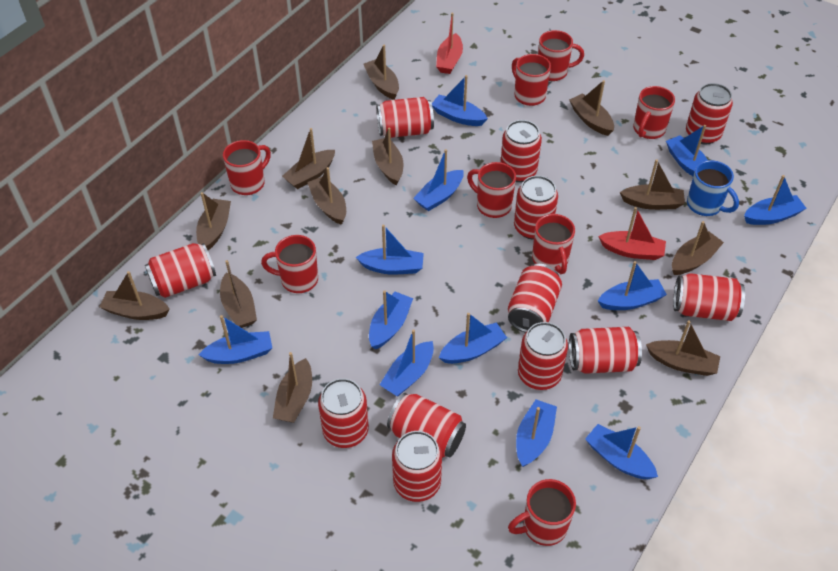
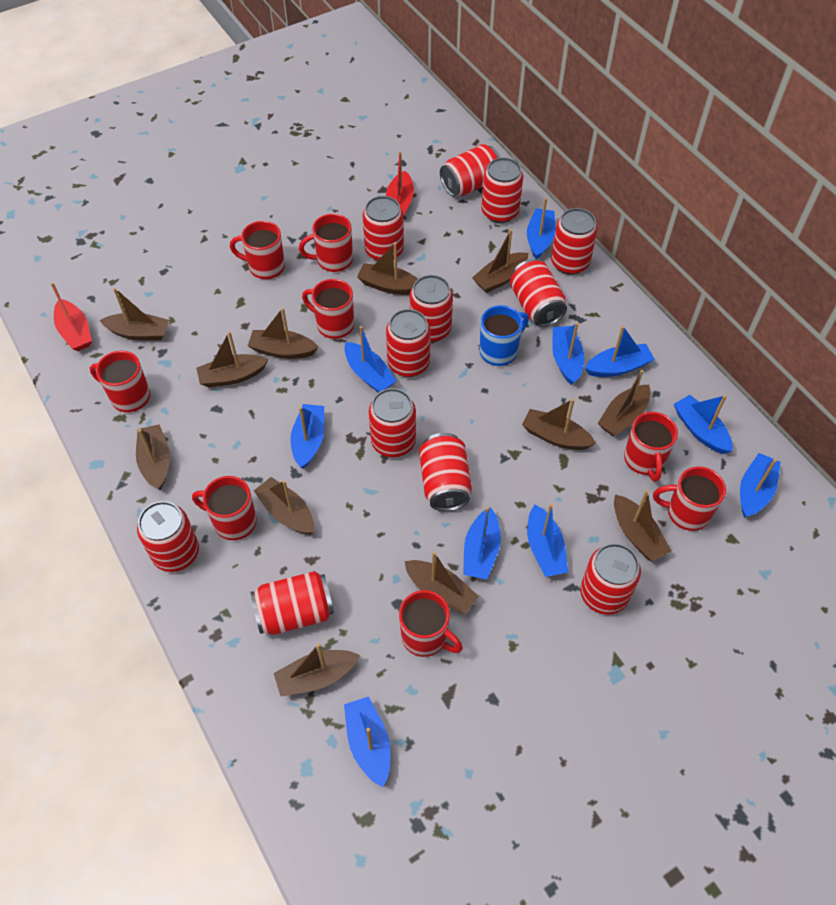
blue boat: 12 -> 10

